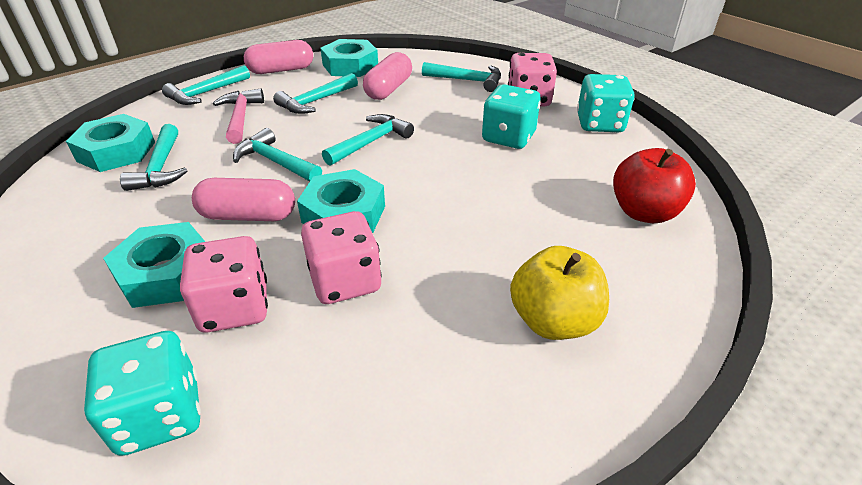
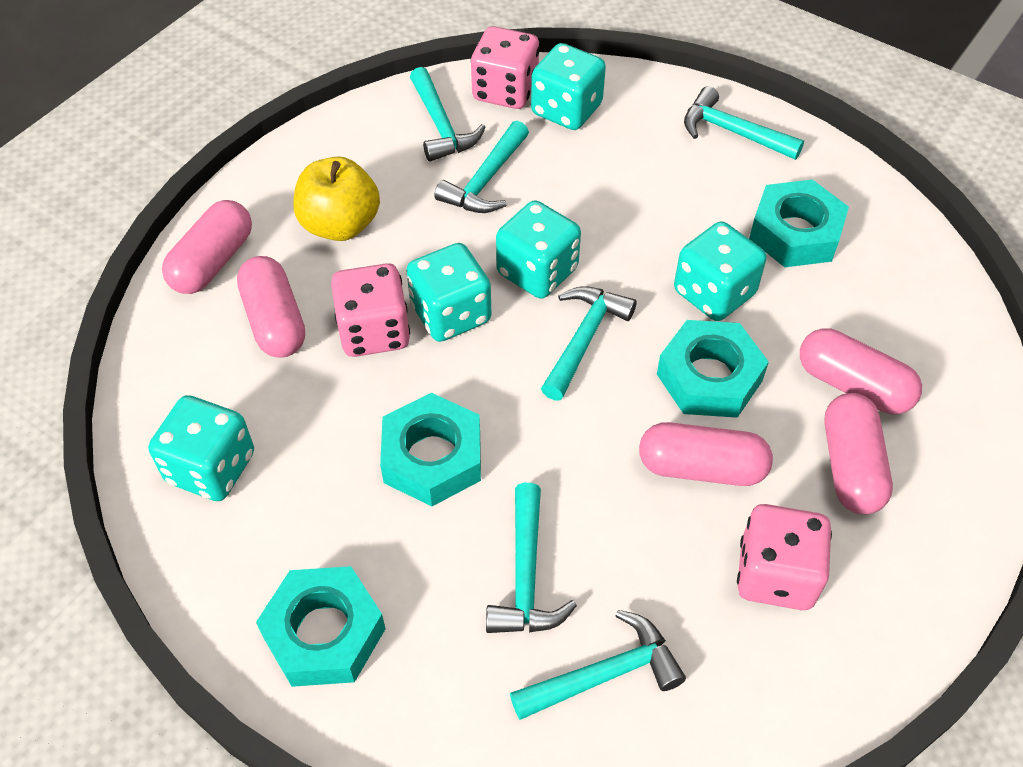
pink capsule: 3 -> 5
pink hammer: 1 -> 0
red apple: 1 -> 0
turquoise dice: 3 -> 5

